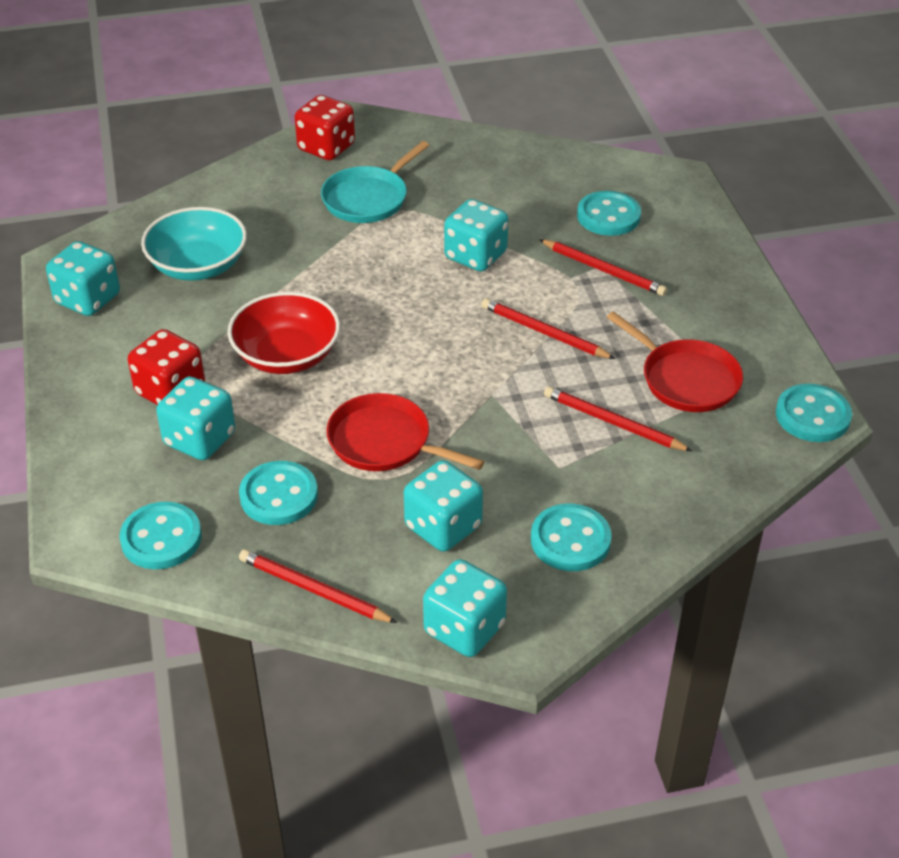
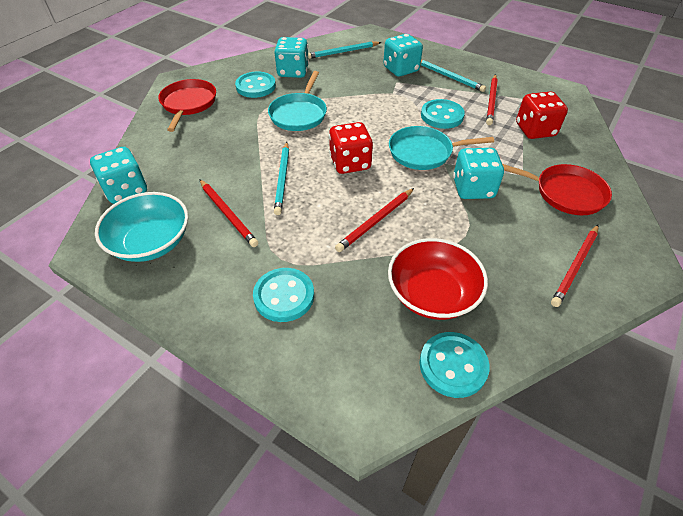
turquoise button: 5 -> 4
turquoise dice: 5 -> 4
turquoise pan: 1 -> 2
turquoise pencil: 0 -> 3

